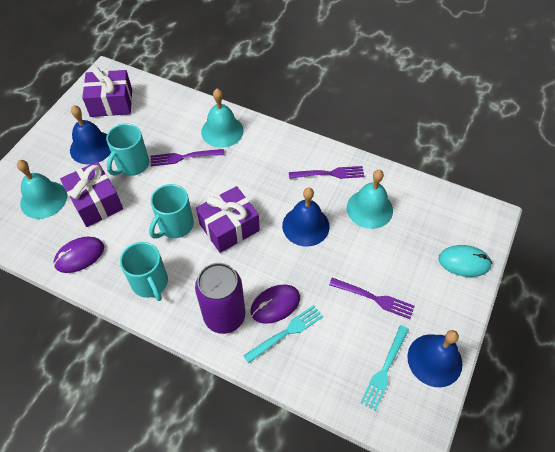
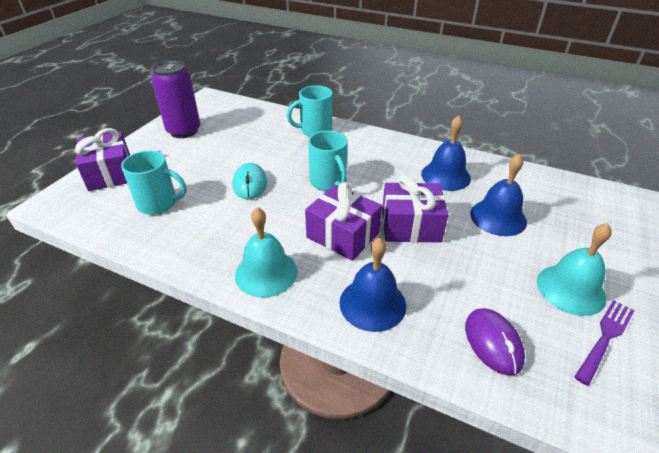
purple fork: 3 -> 1
purple mouse: 2 -> 1
turquoise bell: 3 -> 2
turquoise fork: 2 -> 0

